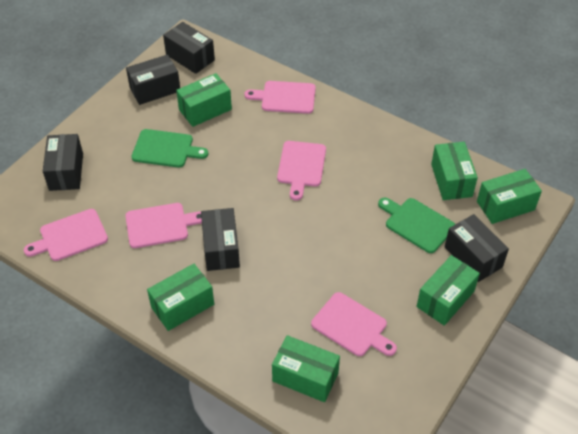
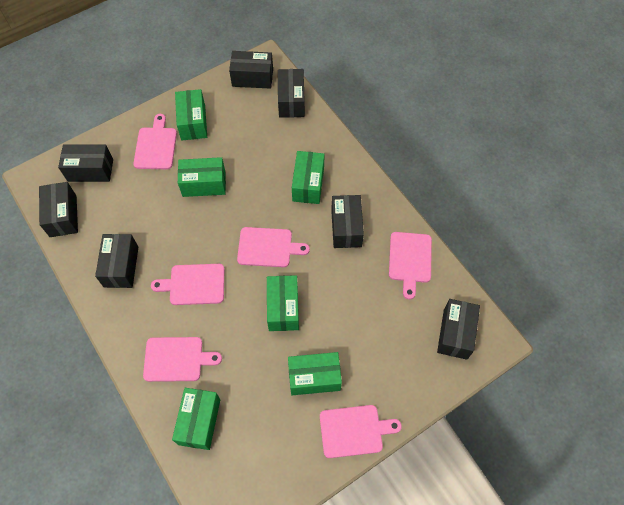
black box: 5 -> 7
green cutting board: 2 -> 0
pink cutting board: 5 -> 6

